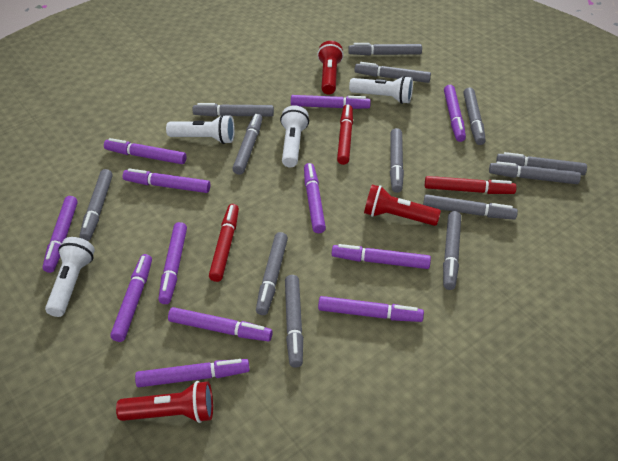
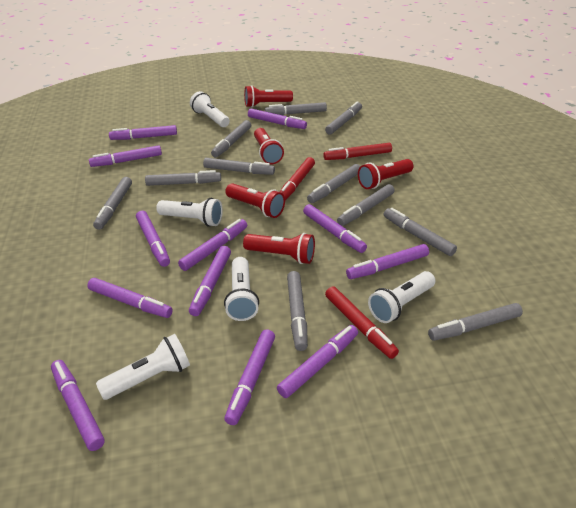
grey marker: 13 -> 11
red flashlight: 3 -> 5
white flashlight: 4 -> 5

